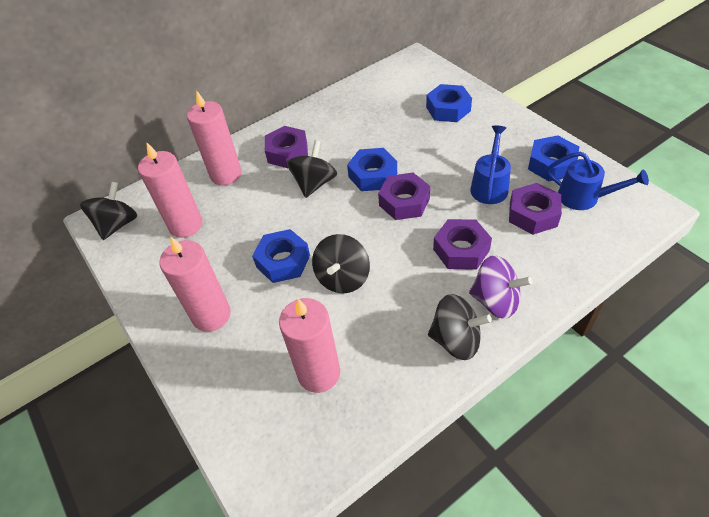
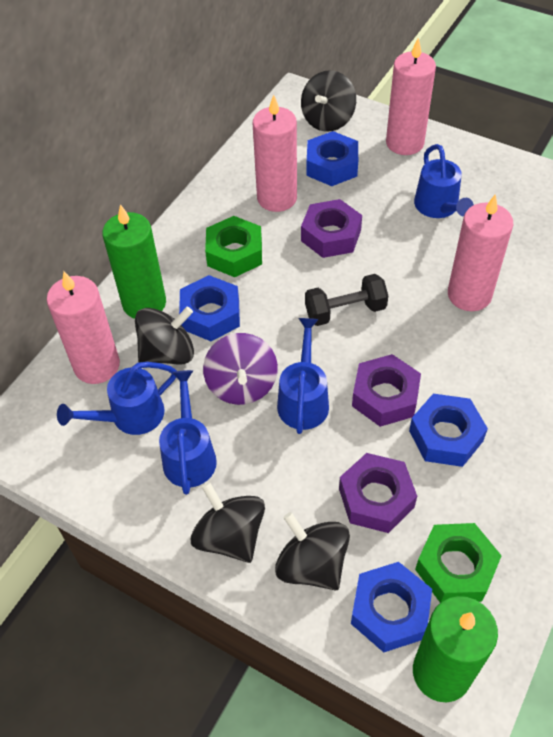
black dumbbell: 0 -> 1
blue watering can: 2 -> 4
green candle: 0 -> 2
green nut: 0 -> 2
purple nut: 4 -> 3

